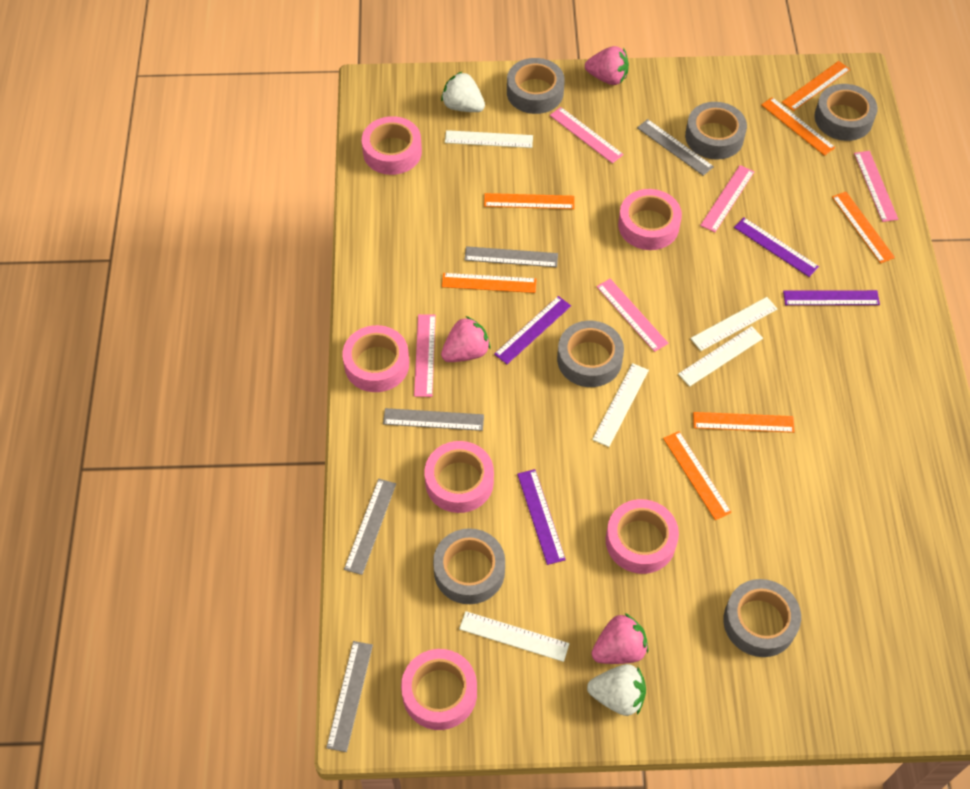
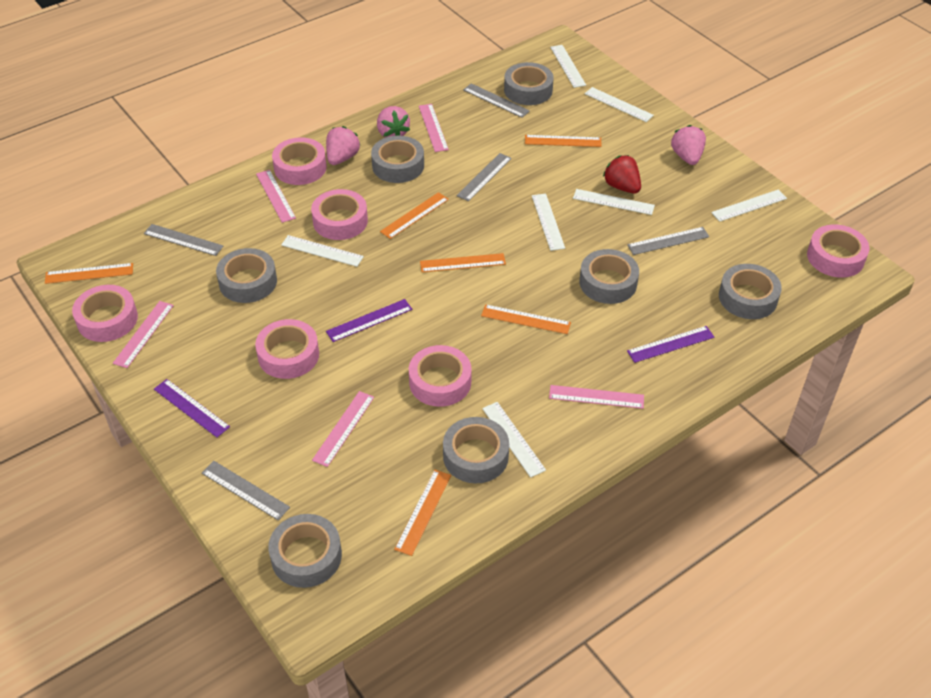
grey tape: 6 -> 7
orange ruler: 7 -> 6
purple ruler: 4 -> 3
red strawberry: 0 -> 1
white ruler: 5 -> 7
white strawberry: 2 -> 0

